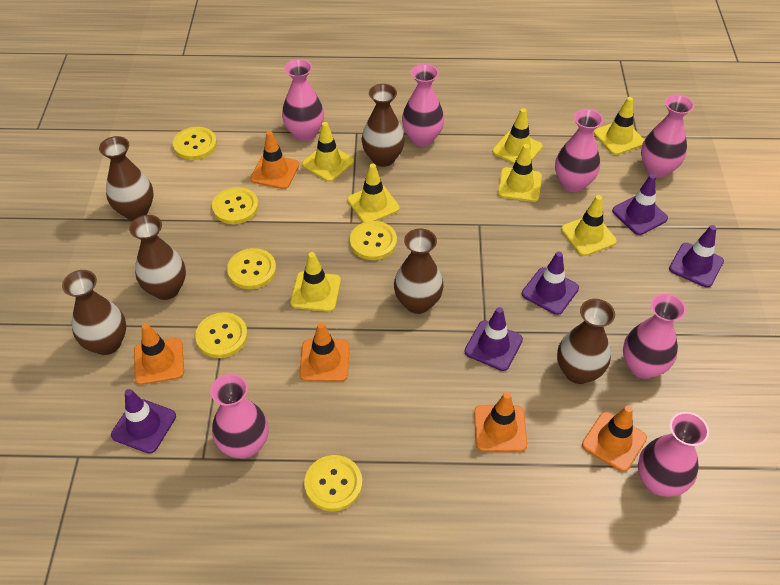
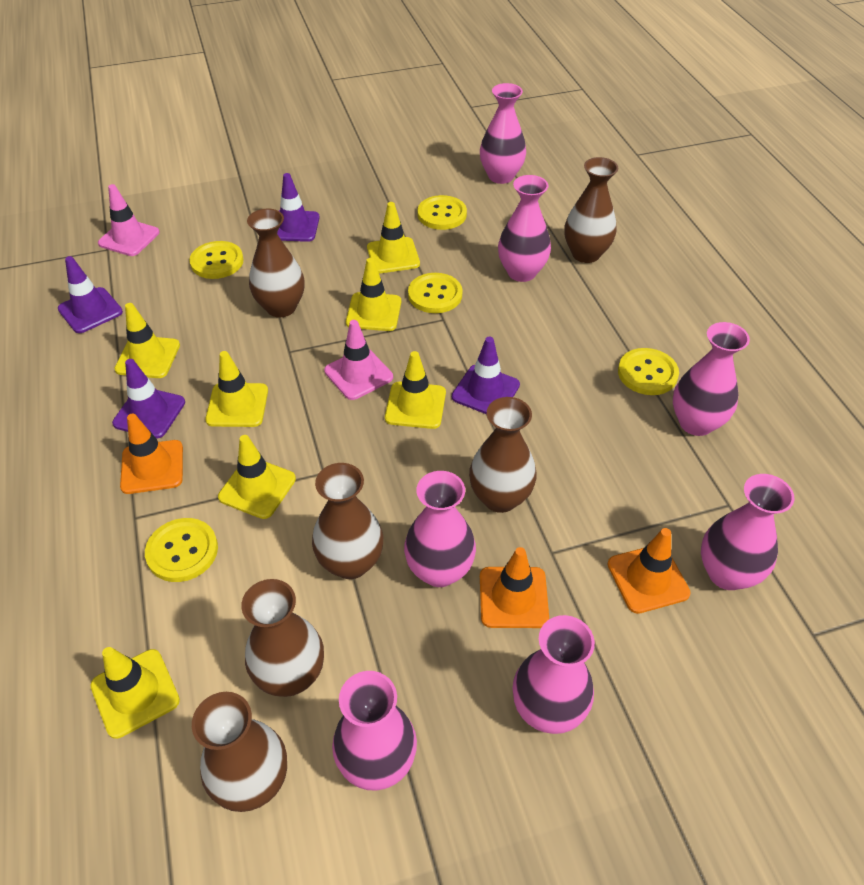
orange traffic cone: 5 -> 3
pink traffic cone: 0 -> 2
purple traffic cone: 5 -> 4
yellow button: 6 -> 5

